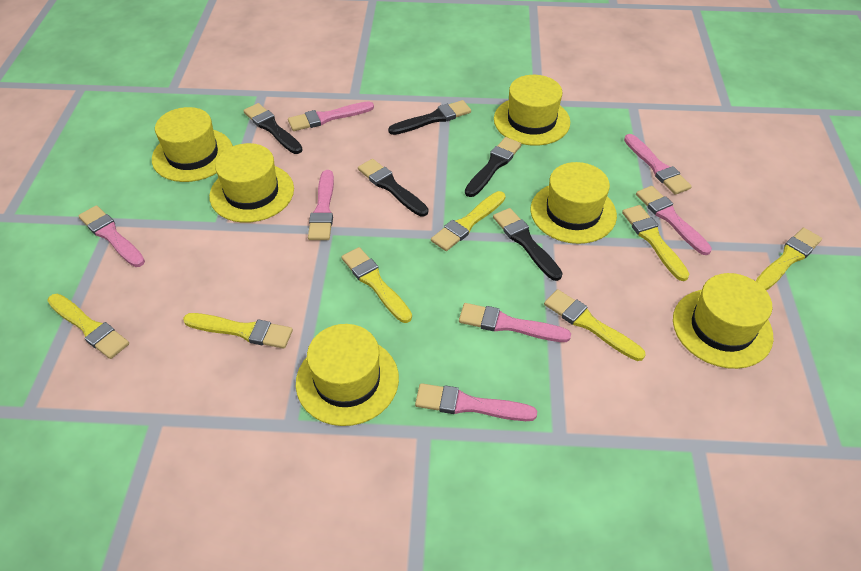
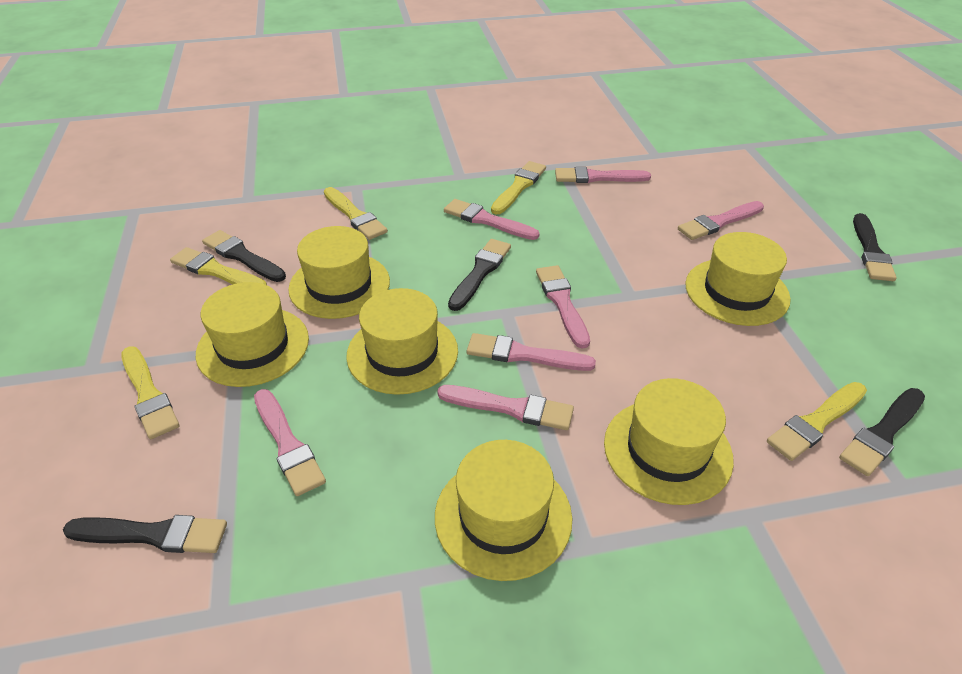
yellow brush: 7 -> 5

